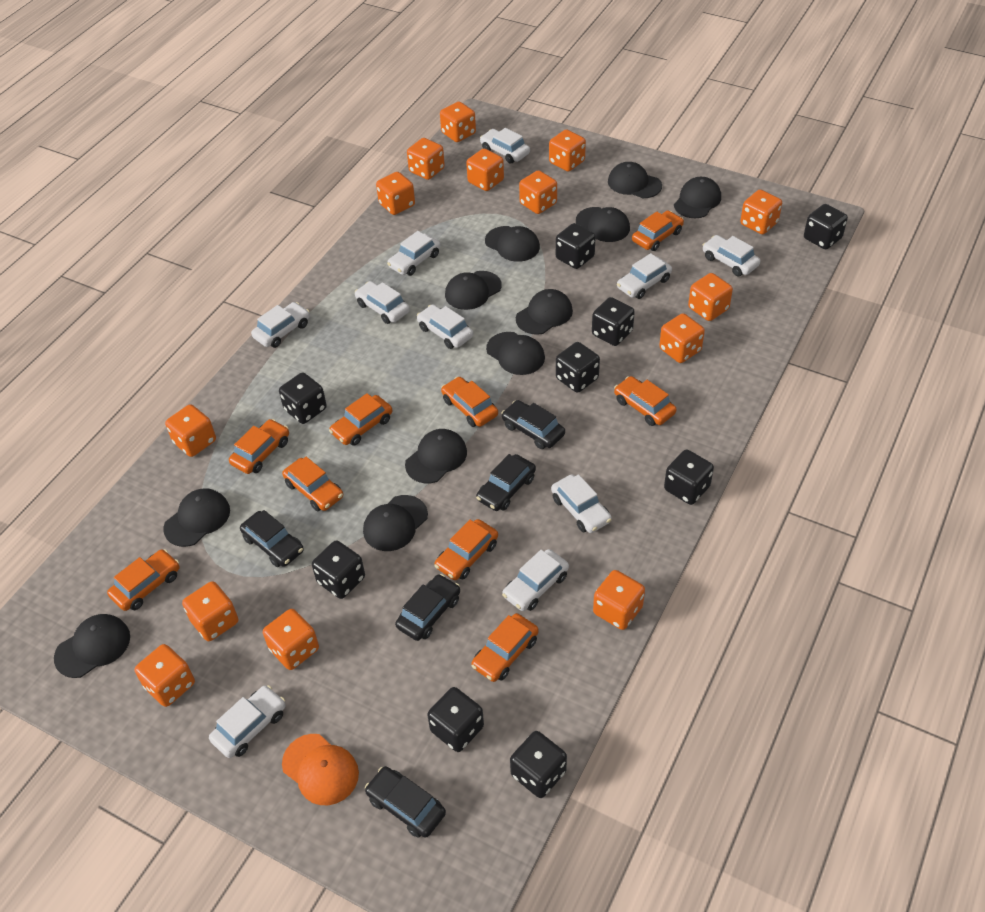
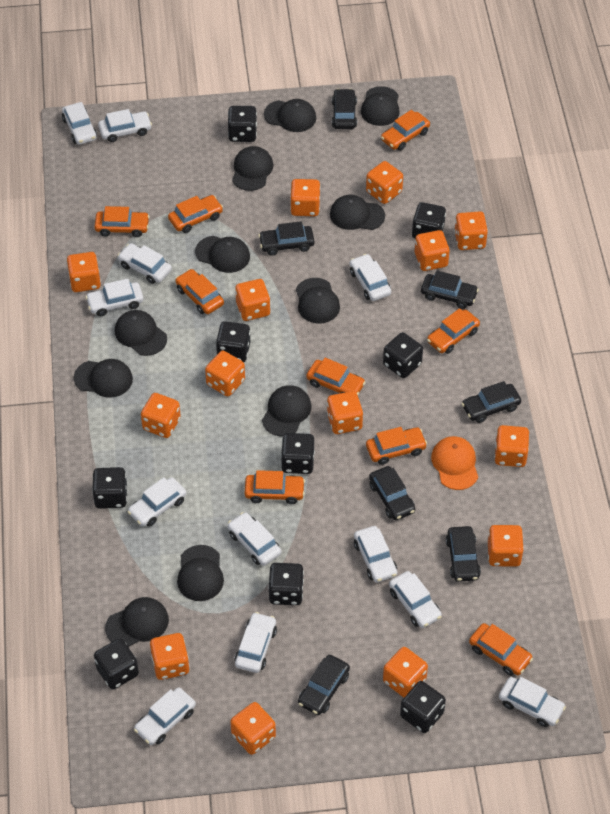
black car: 5 -> 7
white car: 10 -> 12

